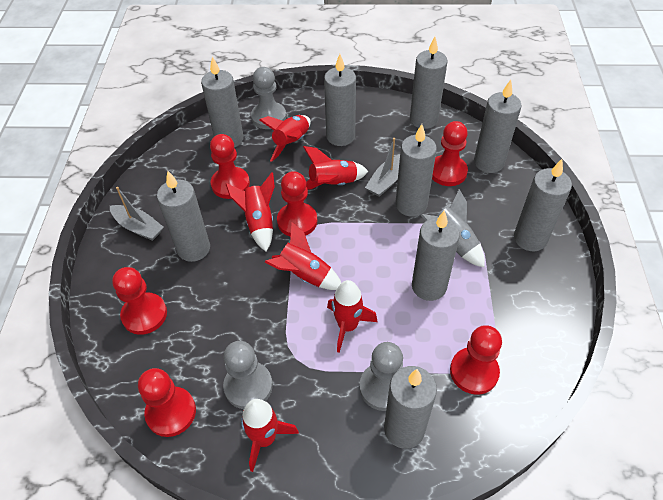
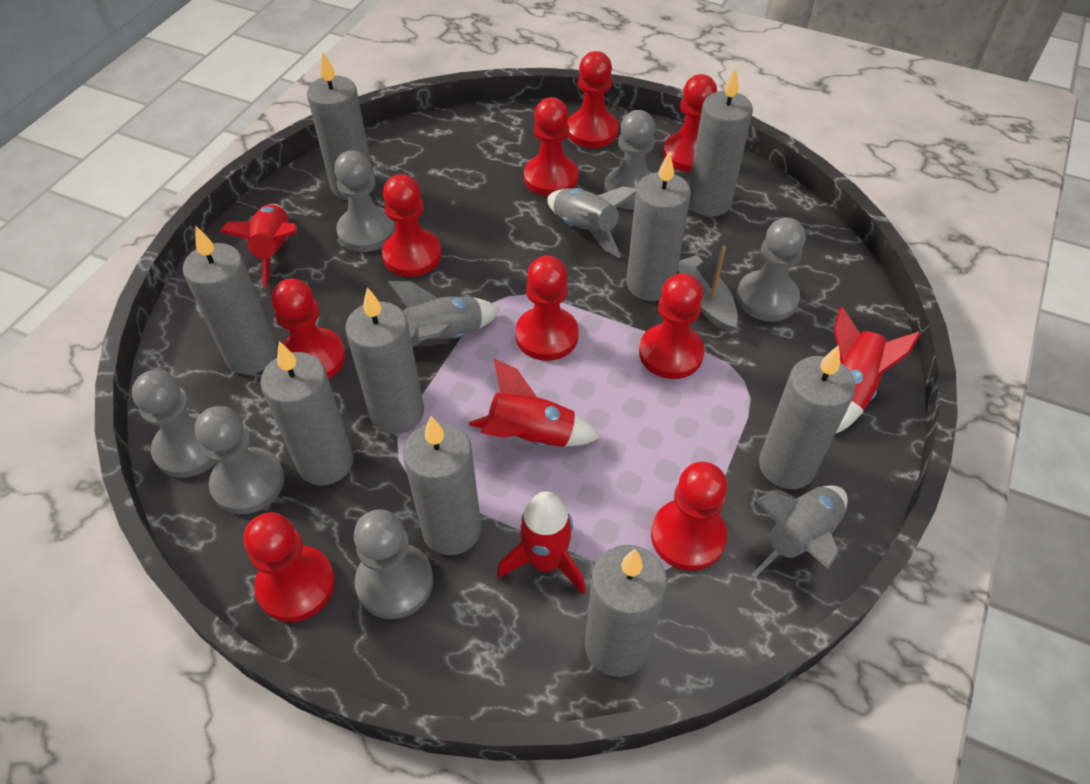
grey boat: 2 -> 1
grey pawn: 3 -> 6
grey rocket: 1 -> 3
red pawn: 6 -> 9
red rocket: 6 -> 4

